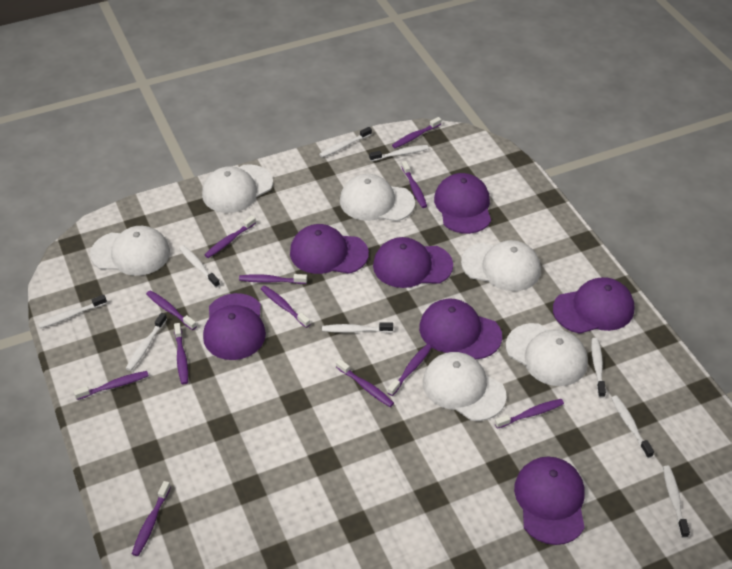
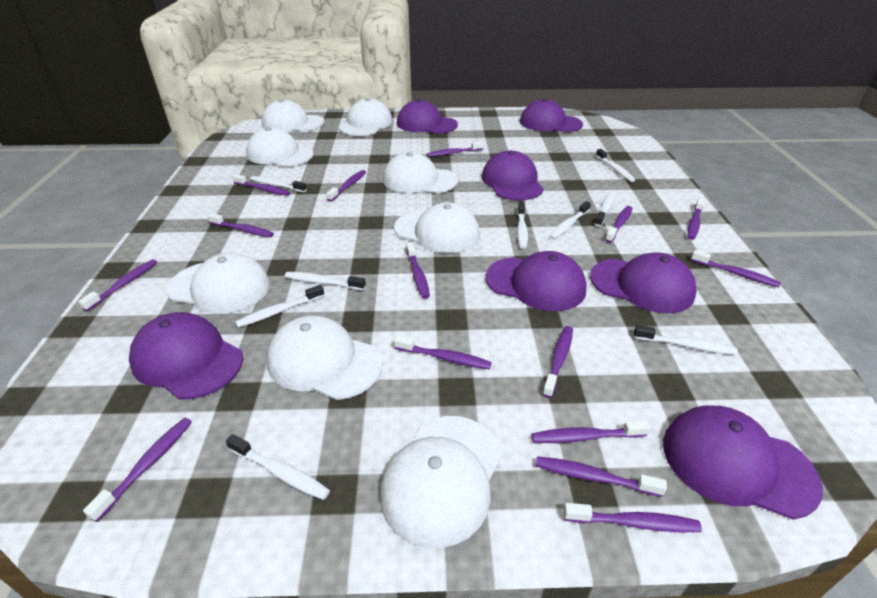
purple toothbrush: 12 -> 15
white cap: 6 -> 8

